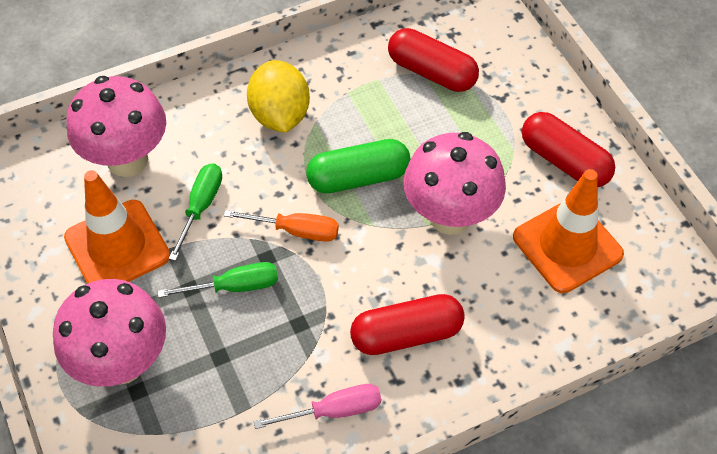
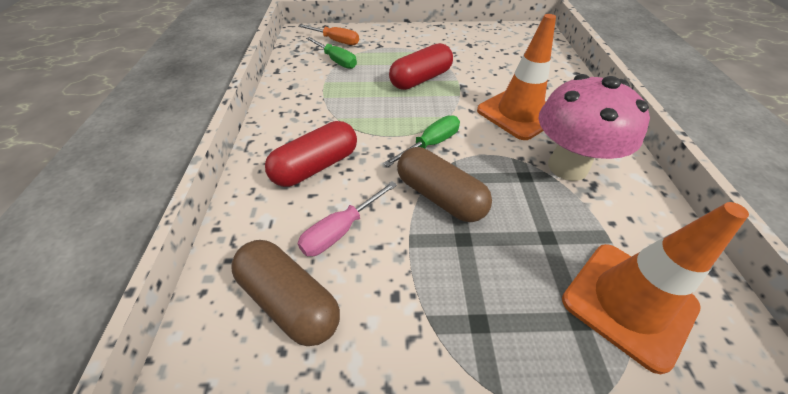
brown capsule: 0 -> 2
green capsule: 1 -> 0
pink mushroom: 3 -> 1
red capsule: 3 -> 2
yellow lemon: 1 -> 0

